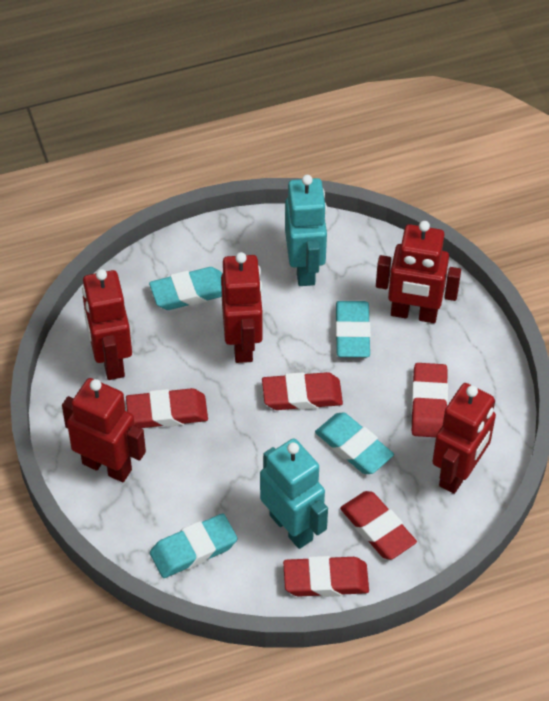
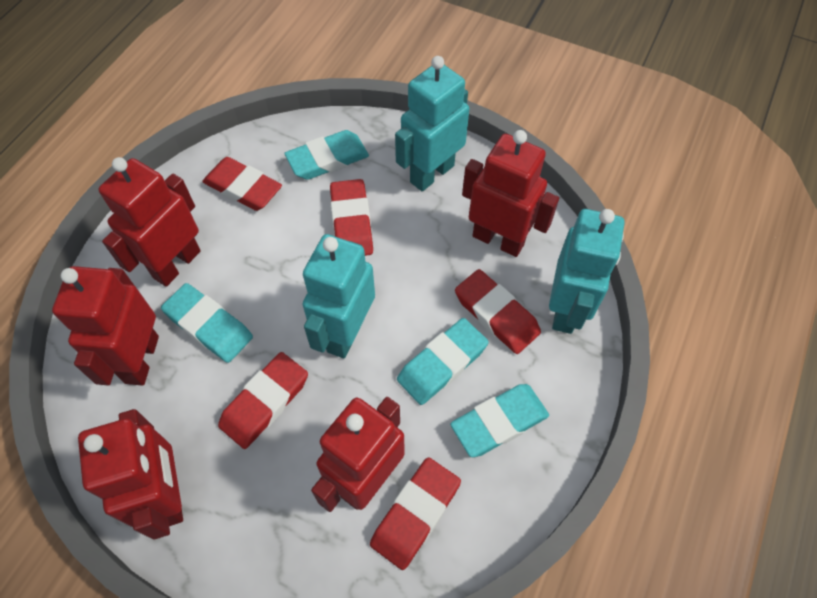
turquoise robot: 2 -> 3

